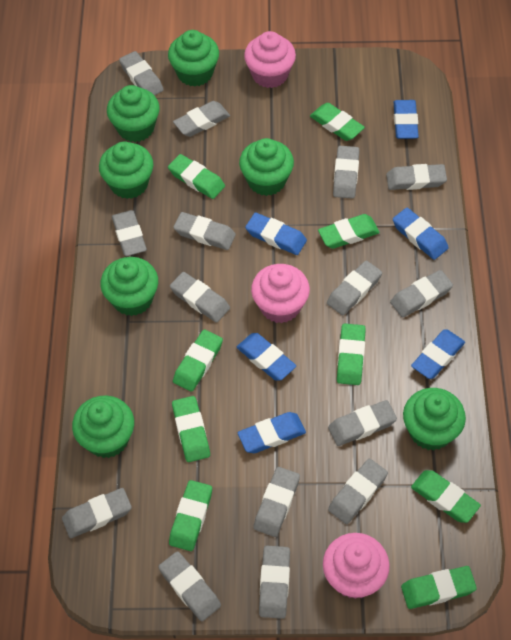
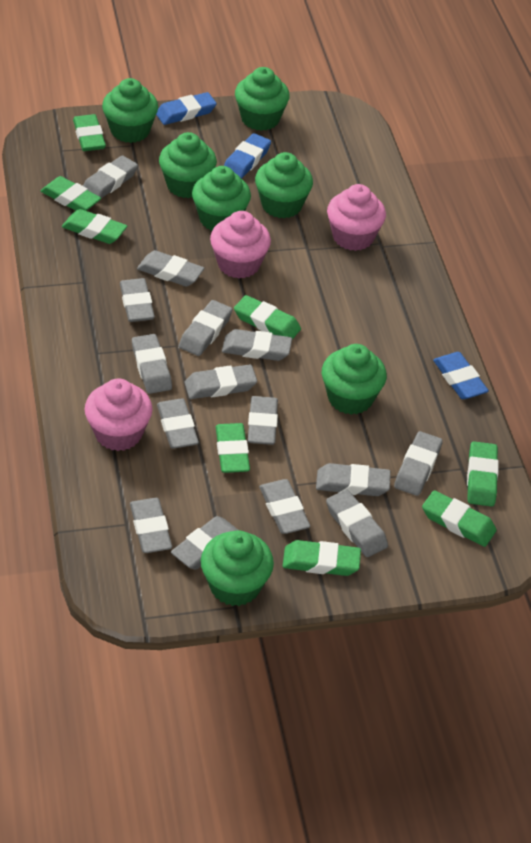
blue eraser: 6 -> 3
green eraser: 9 -> 8

